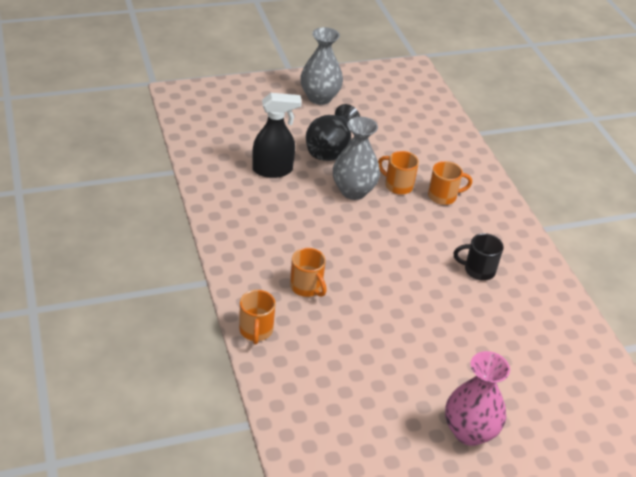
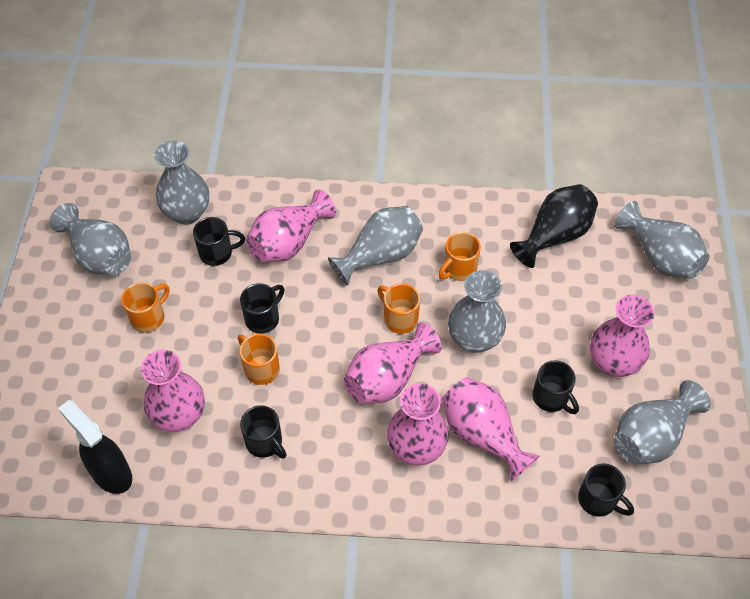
black mug: 1 -> 5
grey vase: 2 -> 6
pink vase: 1 -> 6

